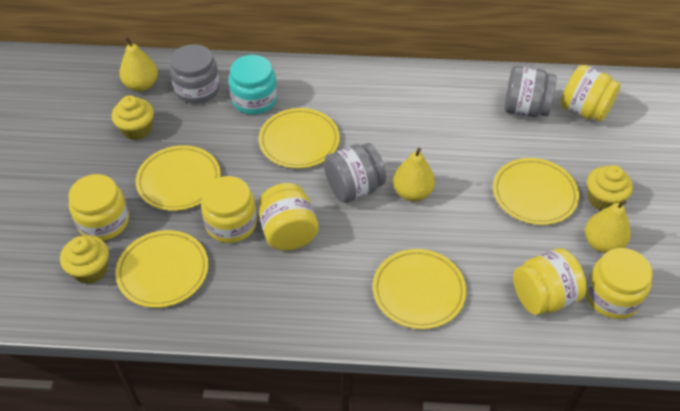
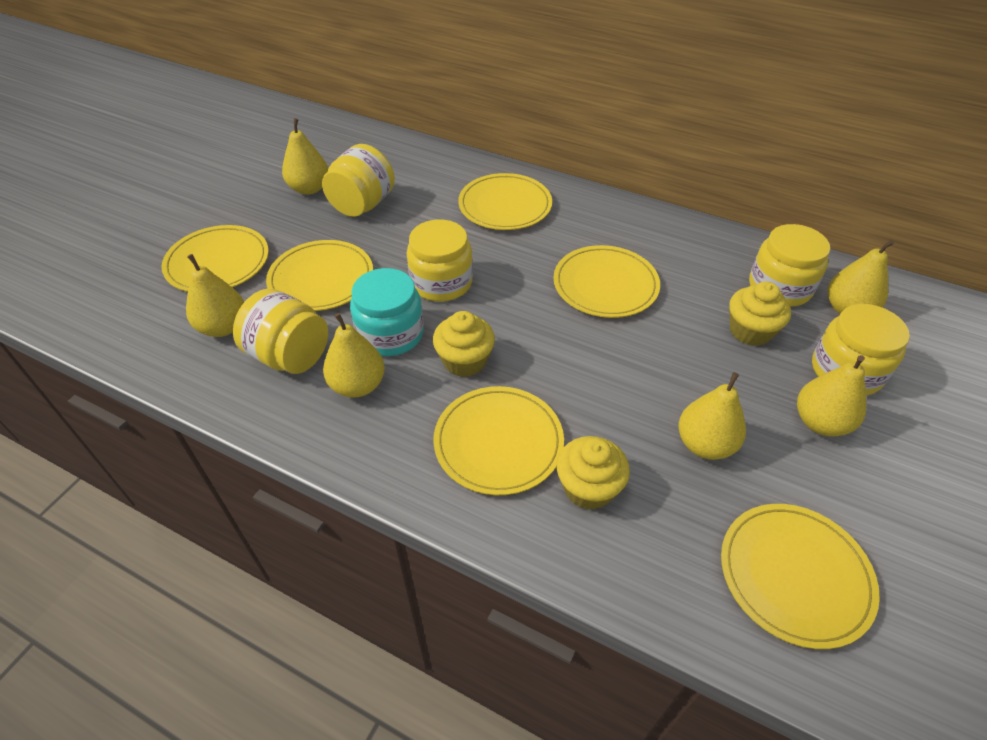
grey jar: 3 -> 0
yellow jar: 6 -> 5
yellow pear: 3 -> 6
yellow plate: 5 -> 6

